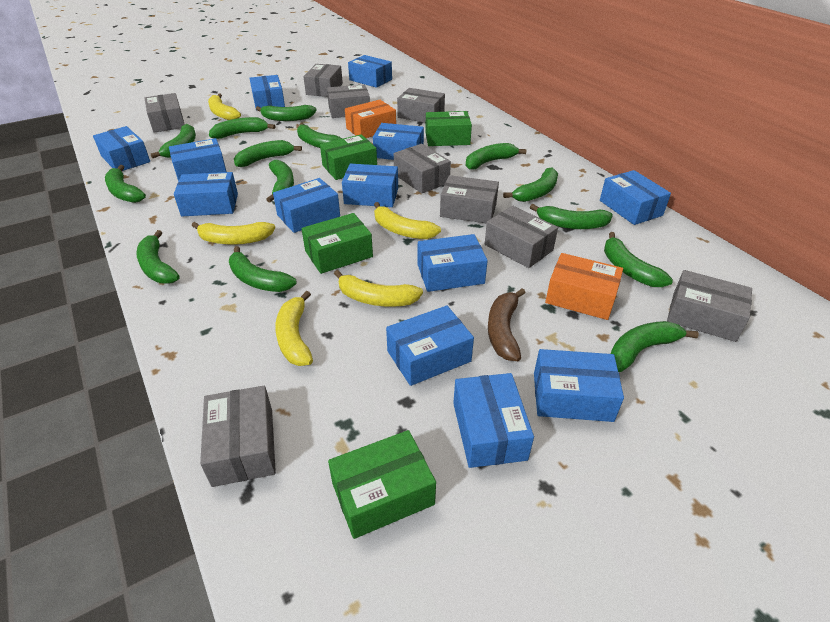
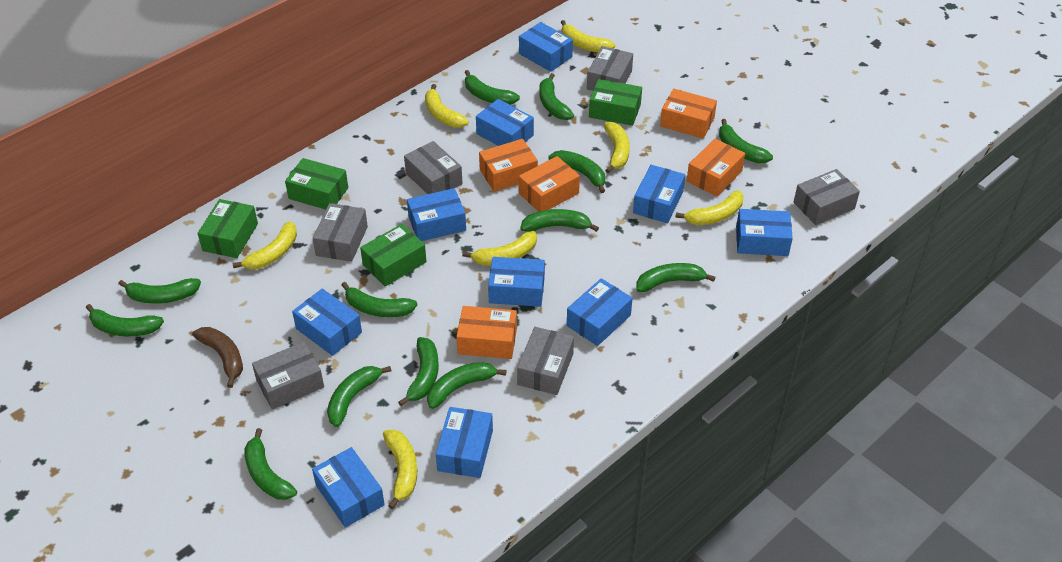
blue box: 13 -> 10
green banana: 14 -> 13
grey box: 9 -> 6
orange box: 2 -> 5
yellow banana: 5 -> 7

